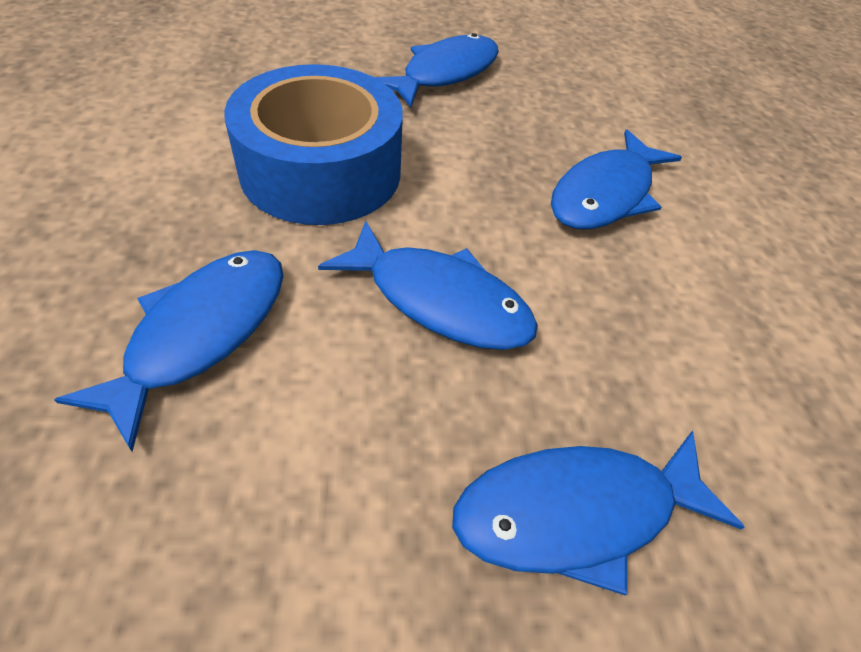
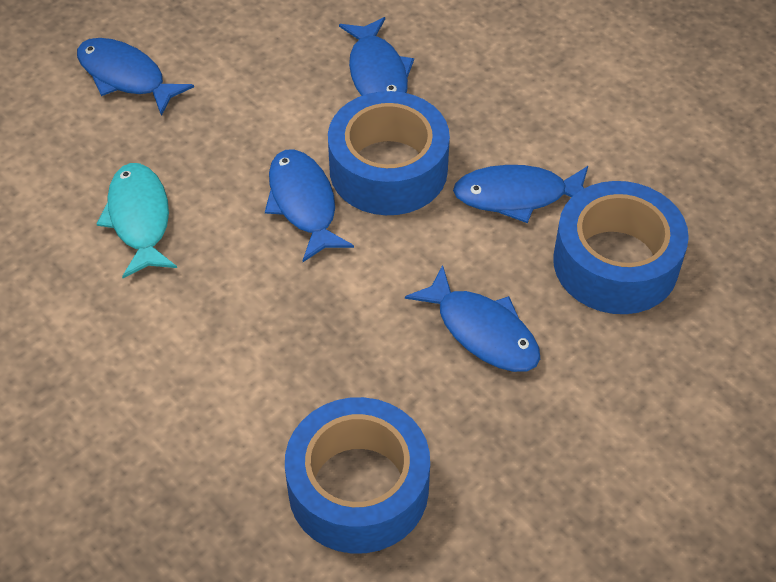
blue tape: 1 -> 3
turquoise fish: 0 -> 1

